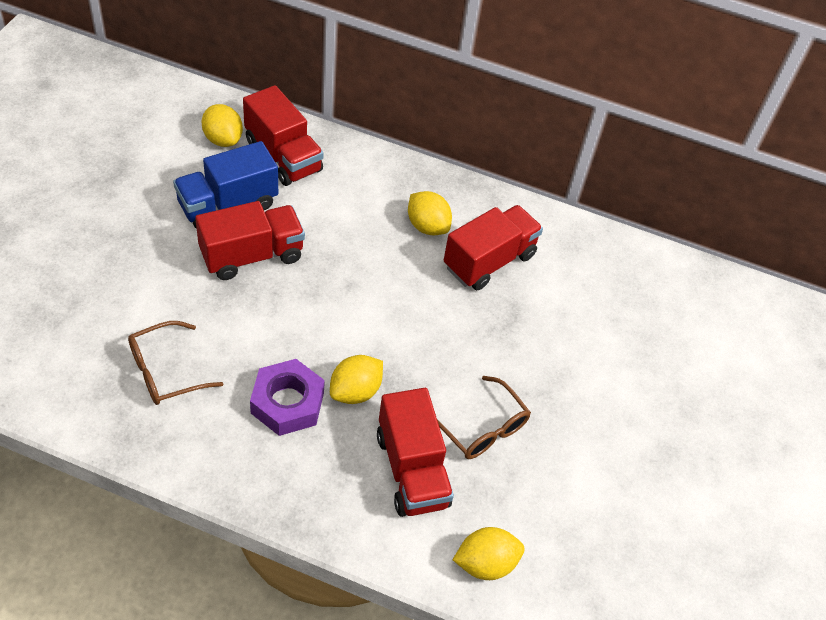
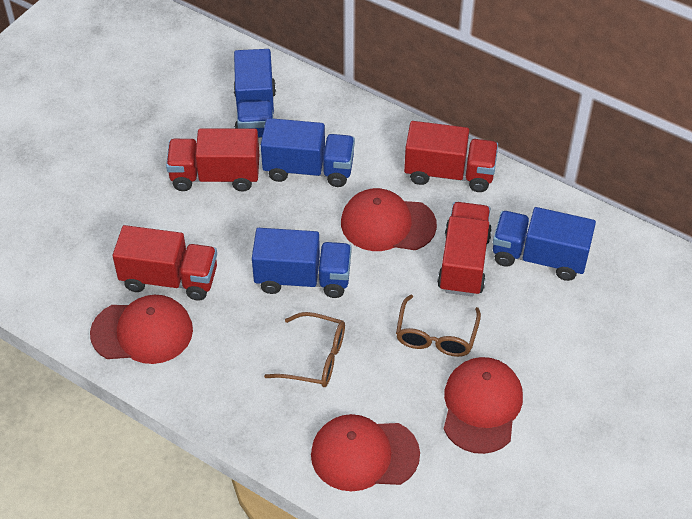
blue truck: 1 -> 4
purple nut: 1 -> 0
red cap: 0 -> 4
yellow lemon: 4 -> 0

